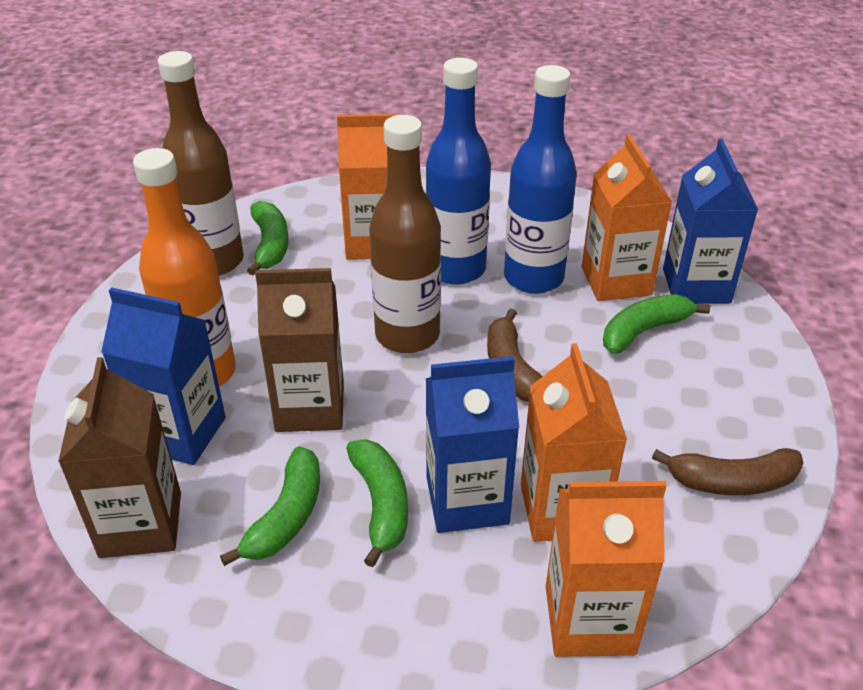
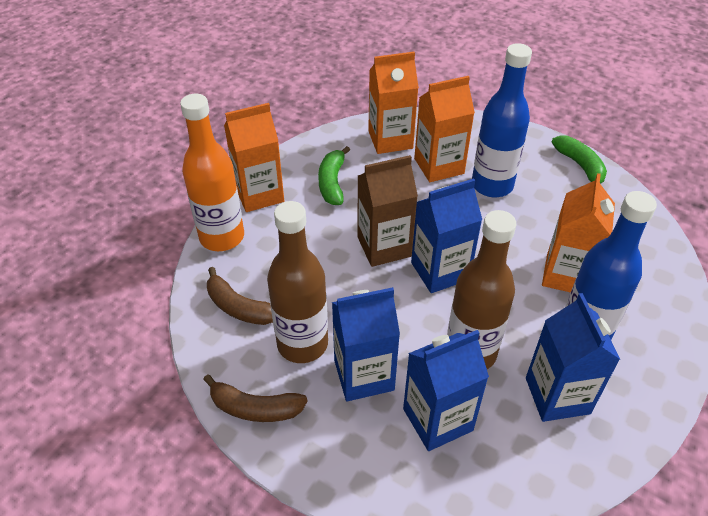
blue carton: 3 -> 4
brown carton: 2 -> 1
green banana: 4 -> 2

